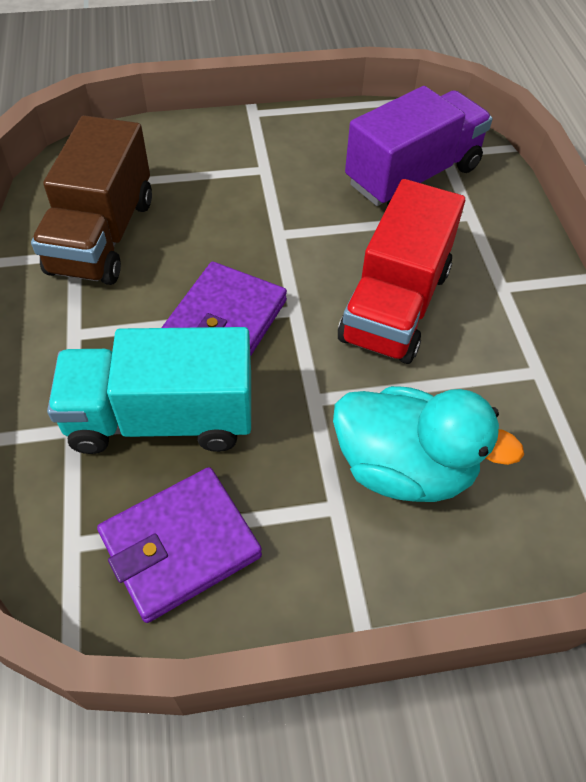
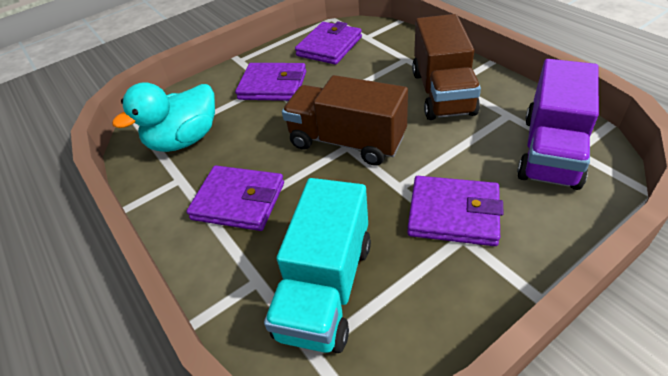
brown truck: 1 -> 2
purple wallet: 2 -> 4
red truck: 1 -> 0

